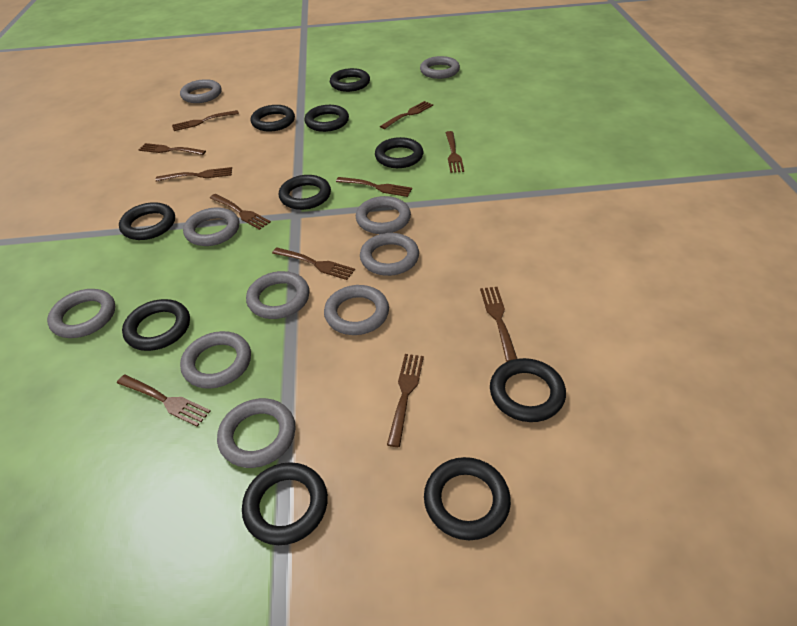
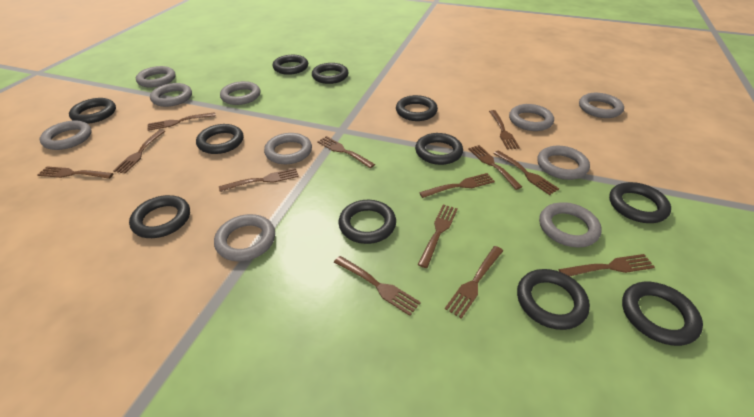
black ring: 10 -> 11
brown fork: 11 -> 13

